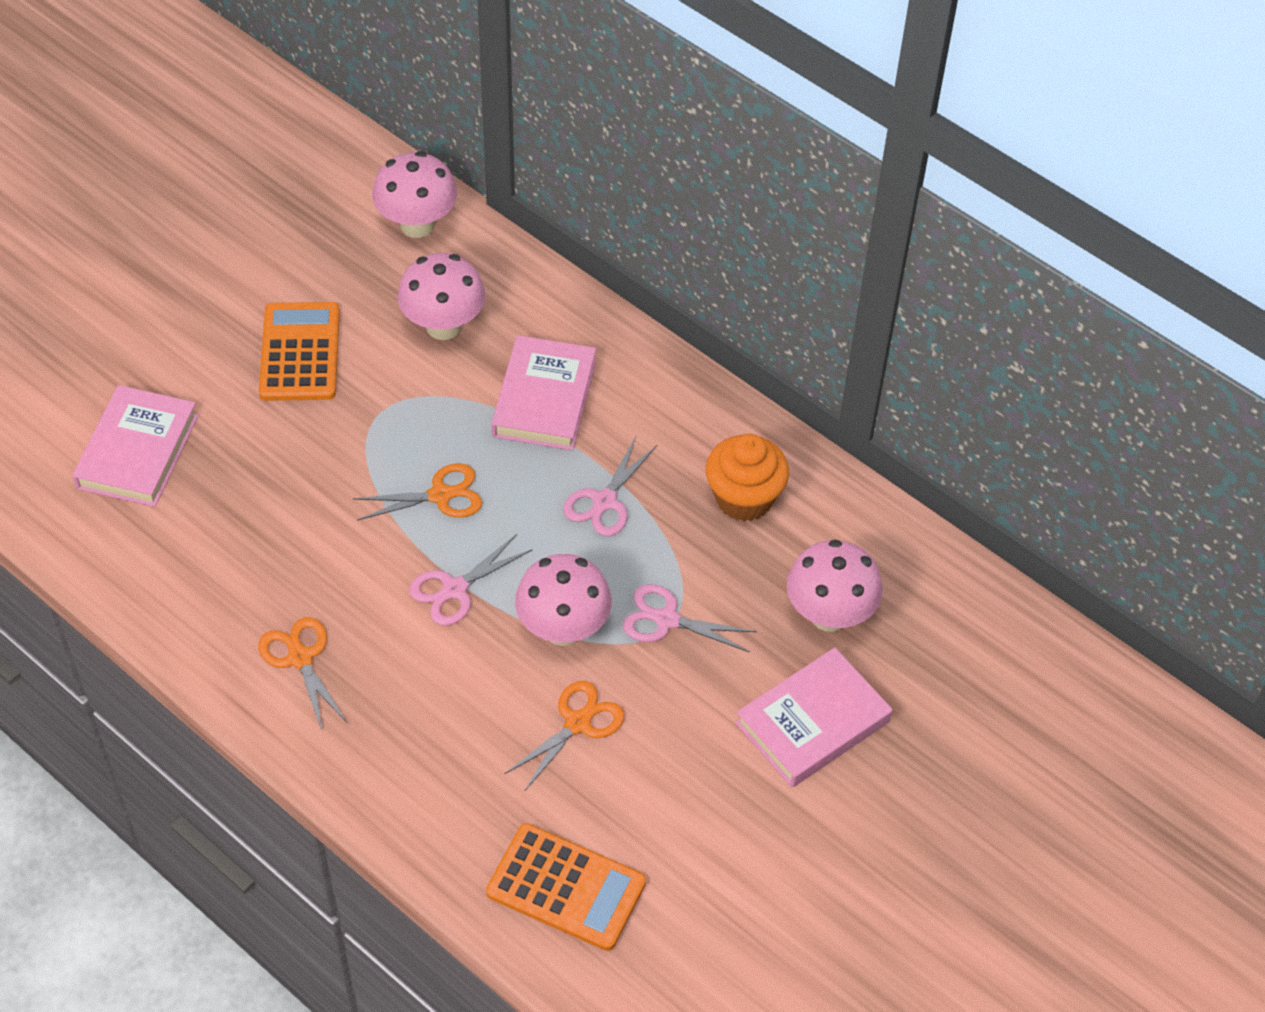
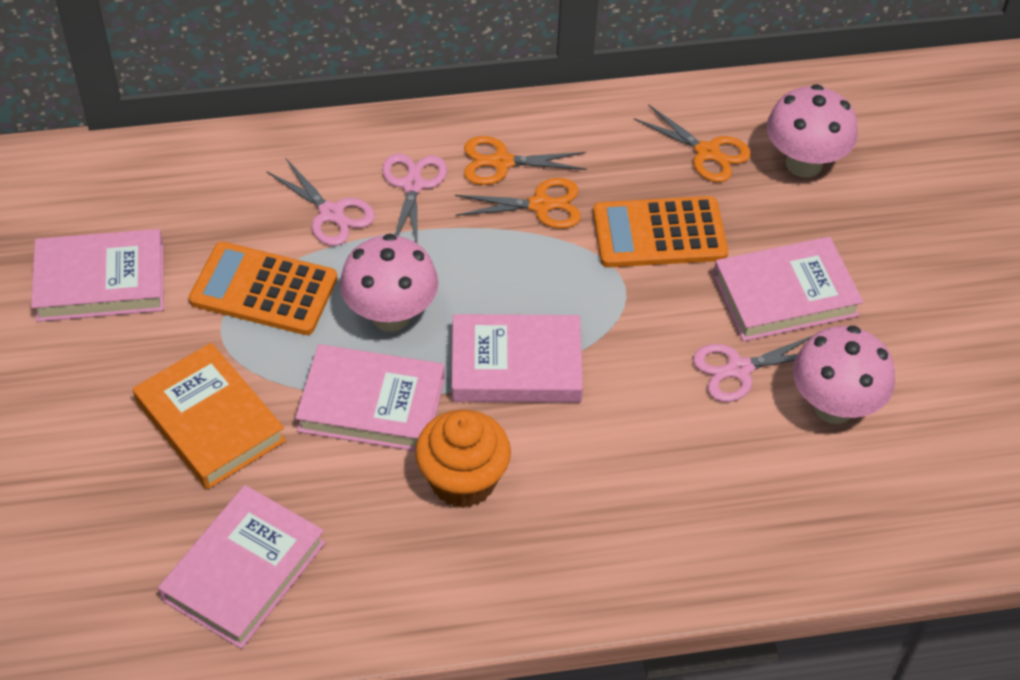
orange book: 0 -> 1
pink book: 3 -> 5
pink mushroom: 4 -> 3

